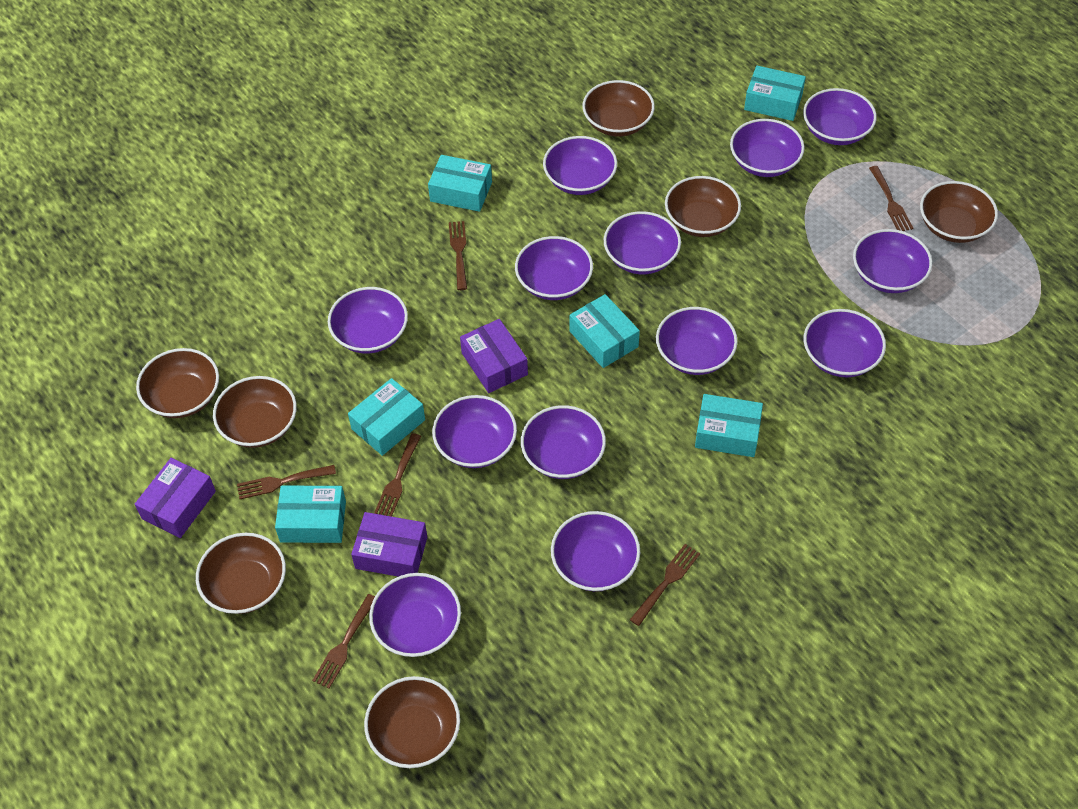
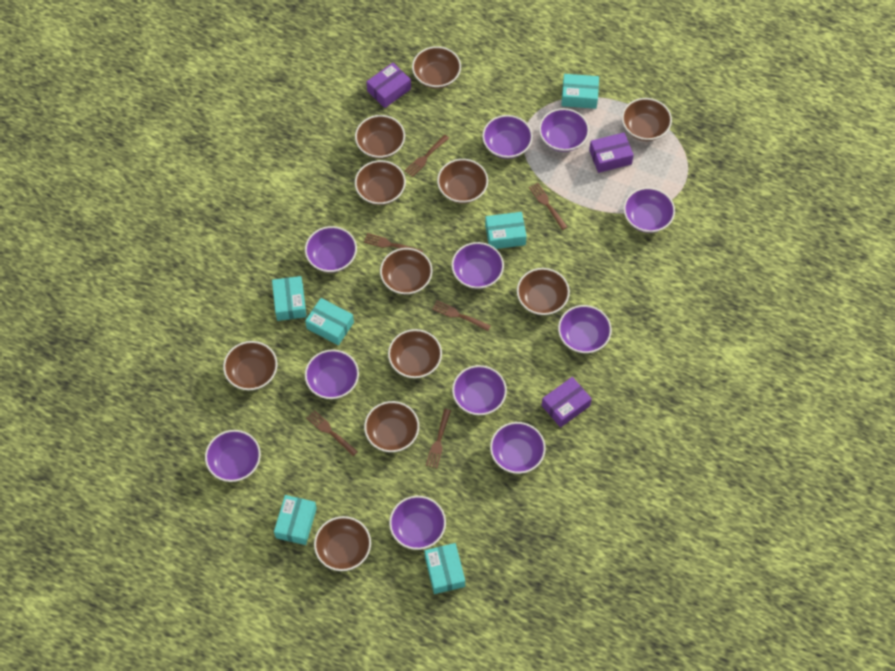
brown bowl: 7 -> 11
purple bowl: 13 -> 11

